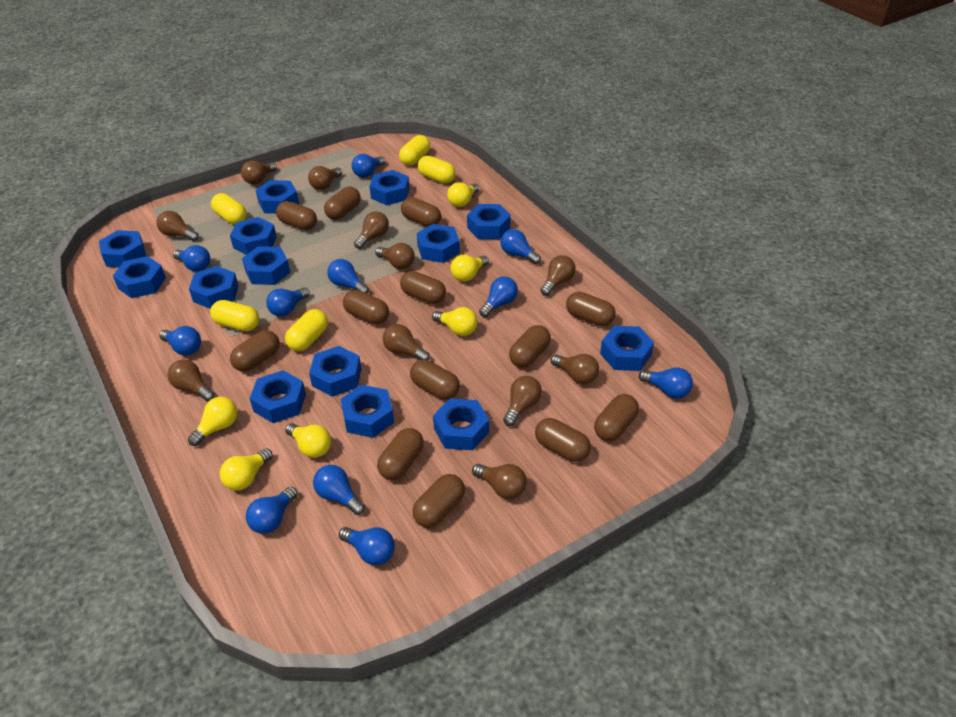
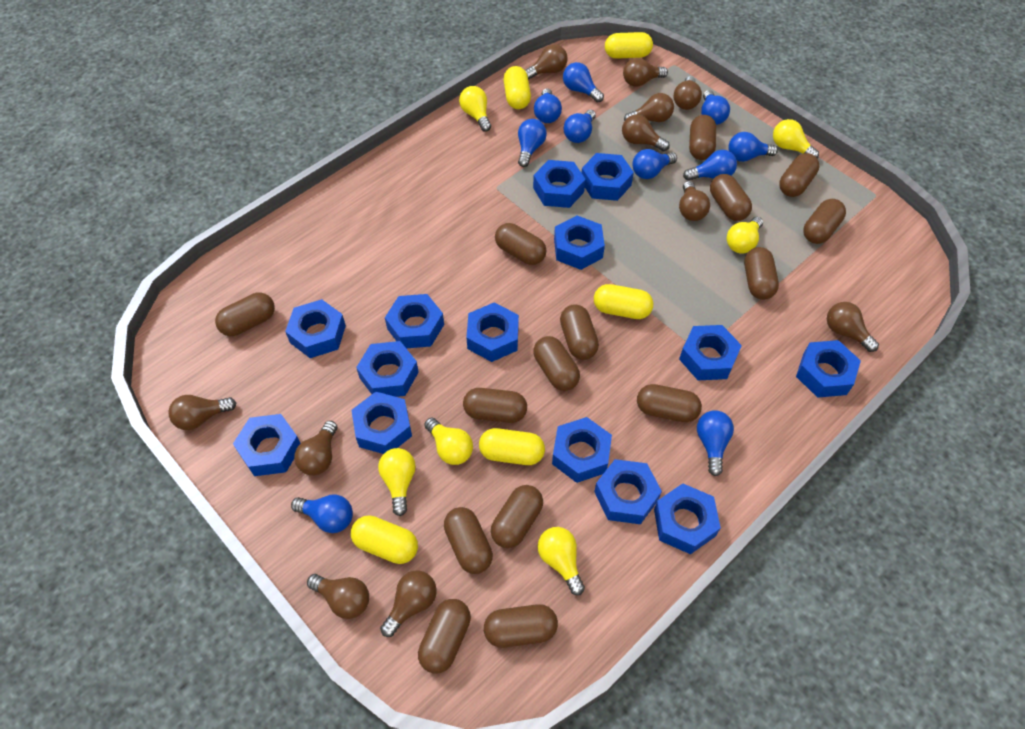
blue light bulb: 11 -> 10
brown capsule: 13 -> 15

